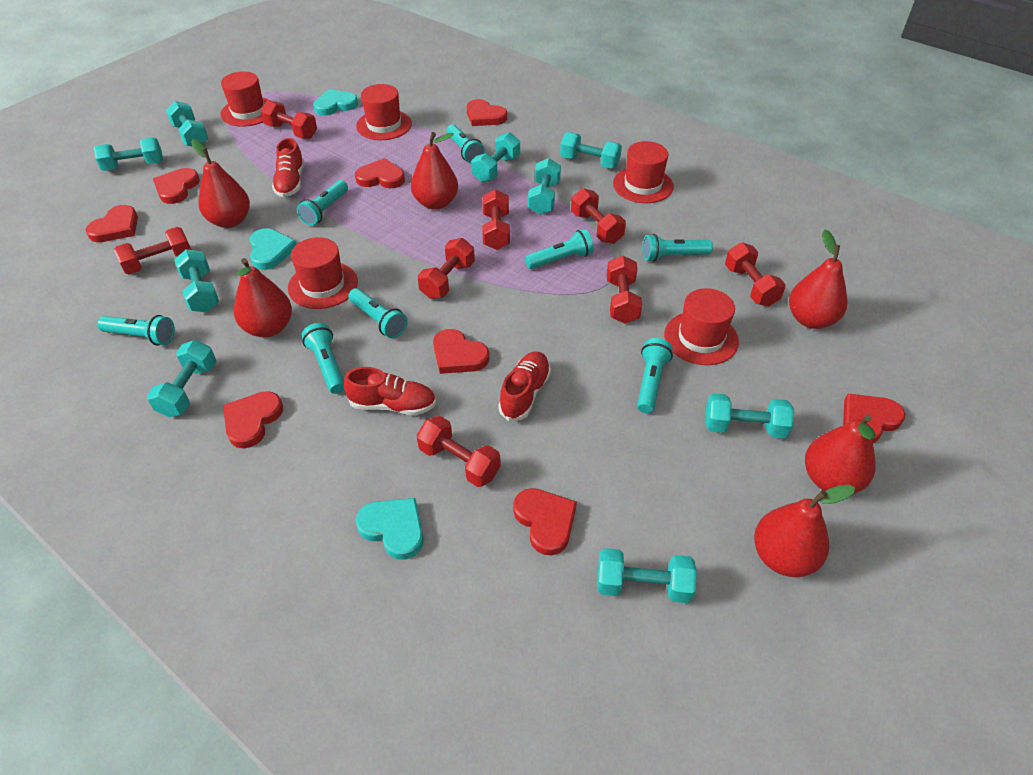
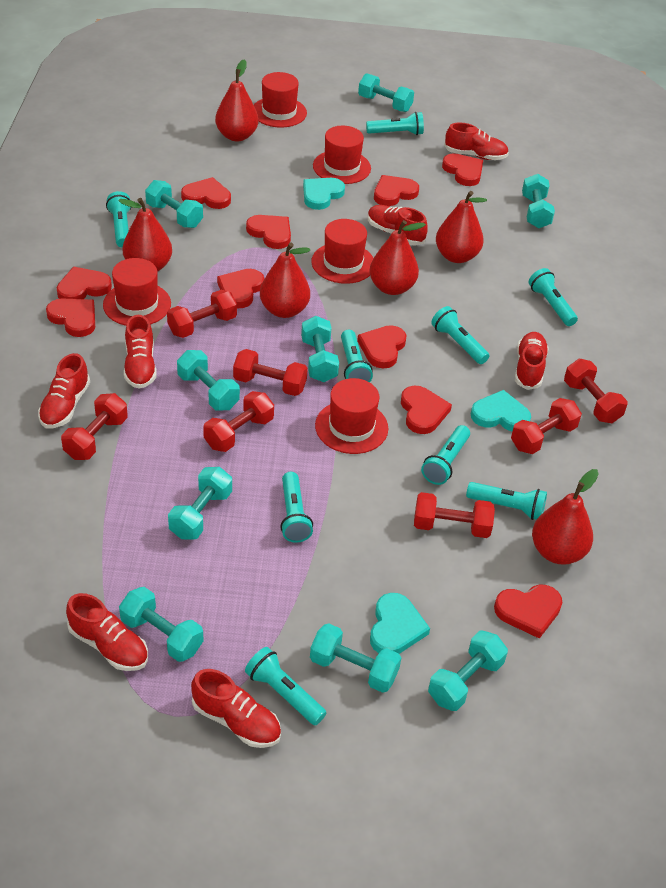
red dumbbell: 8 -> 7
red heart: 8 -> 10
red shoe: 3 -> 7
turquoise flashlight: 8 -> 9

